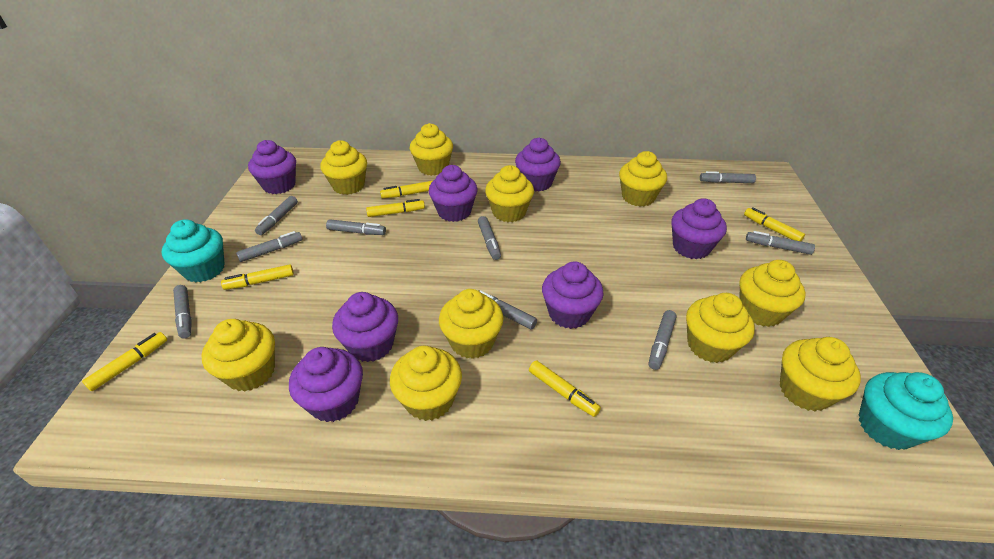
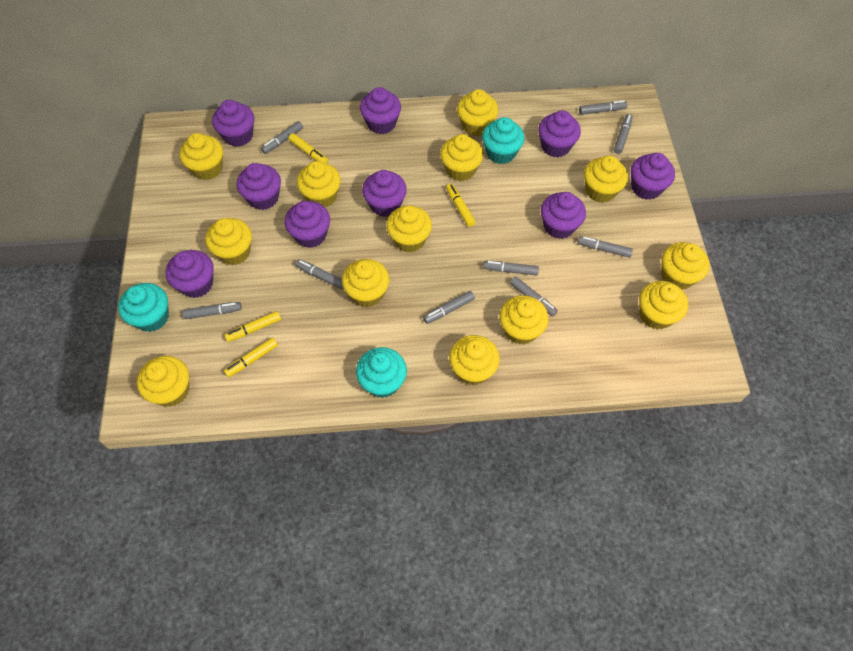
purple cupcake: 7 -> 9
turquoise cupcake: 2 -> 3
yellow cupcake: 10 -> 13
yellow marker: 6 -> 4

